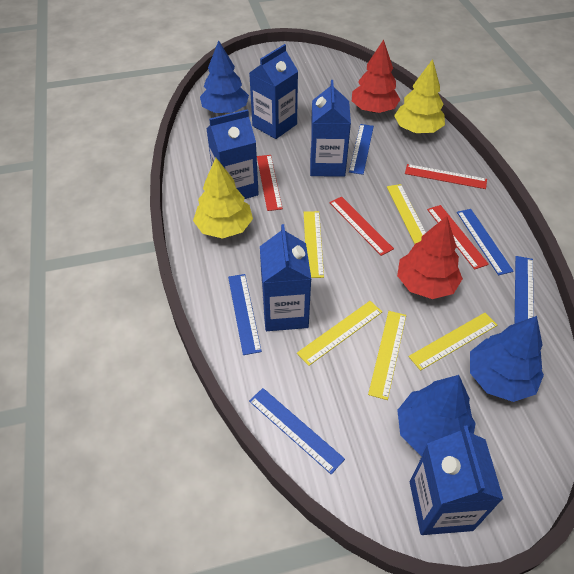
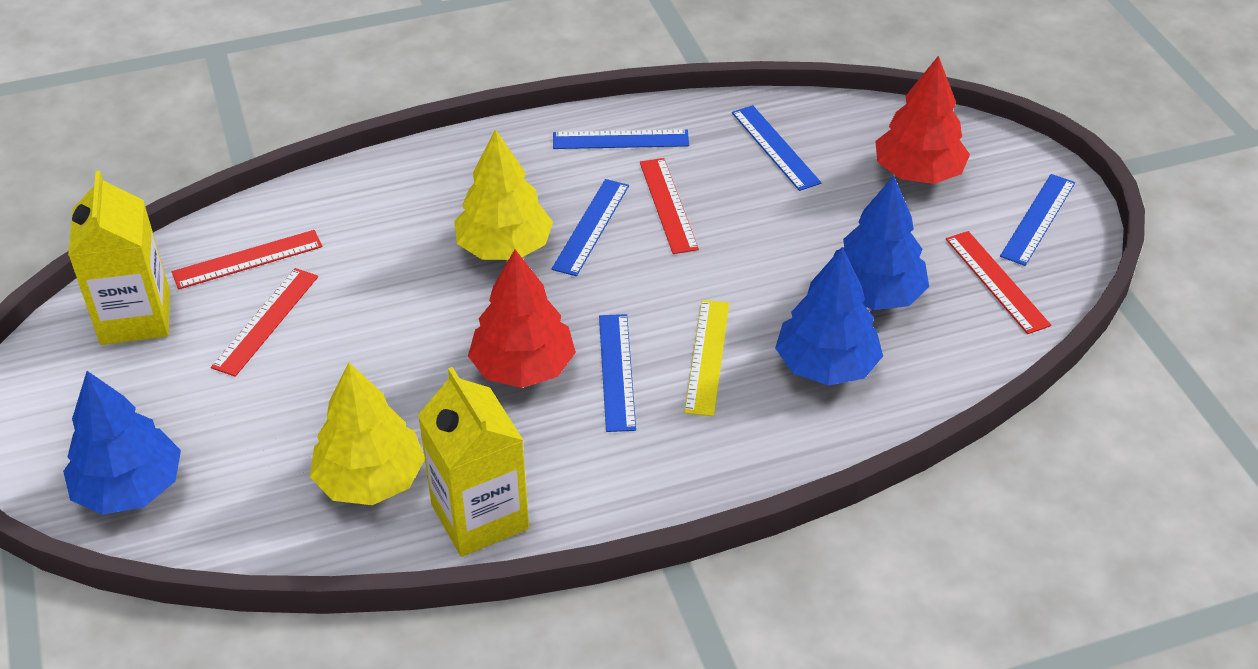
blue carton: 5 -> 0
yellow carton: 0 -> 2
yellow ruler: 5 -> 1

